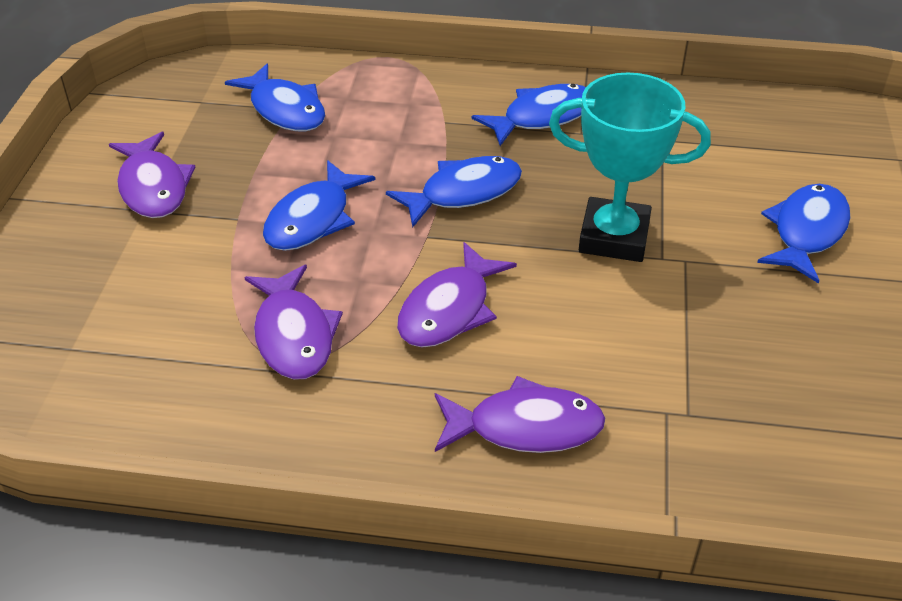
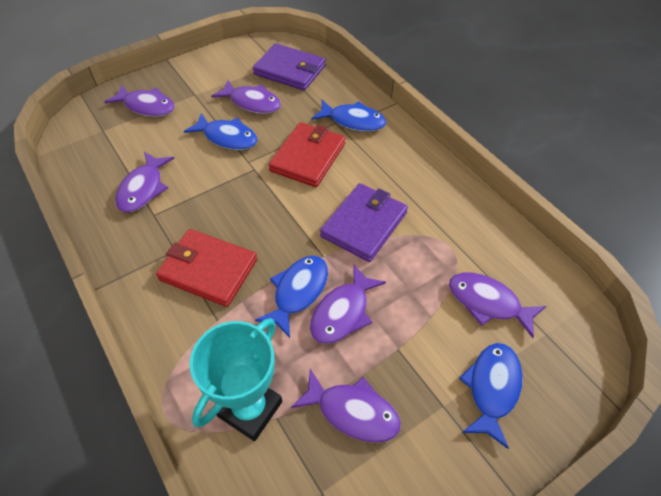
blue fish: 5 -> 4
purple fish: 4 -> 6
purple wallet: 0 -> 2
red wallet: 0 -> 2

